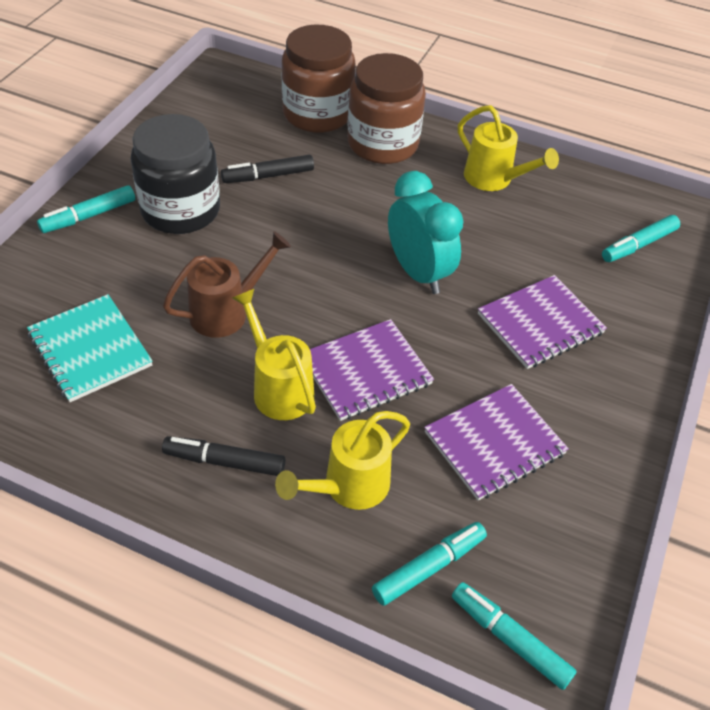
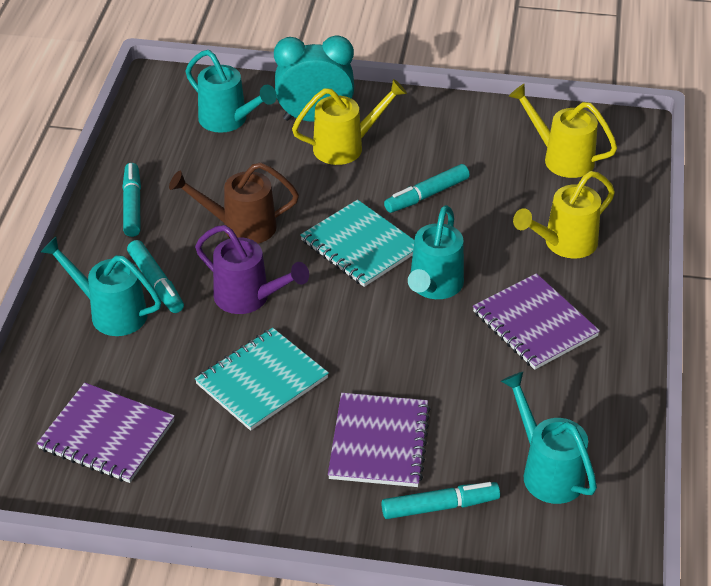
black jar: 1 -> 0
black marker: 2 -> 0
brown jar: 2 -> 0
purple watering can: 0 -> 1
turquoise notebook: 1 -> 2
turquoise watering can: 0 -> 4

